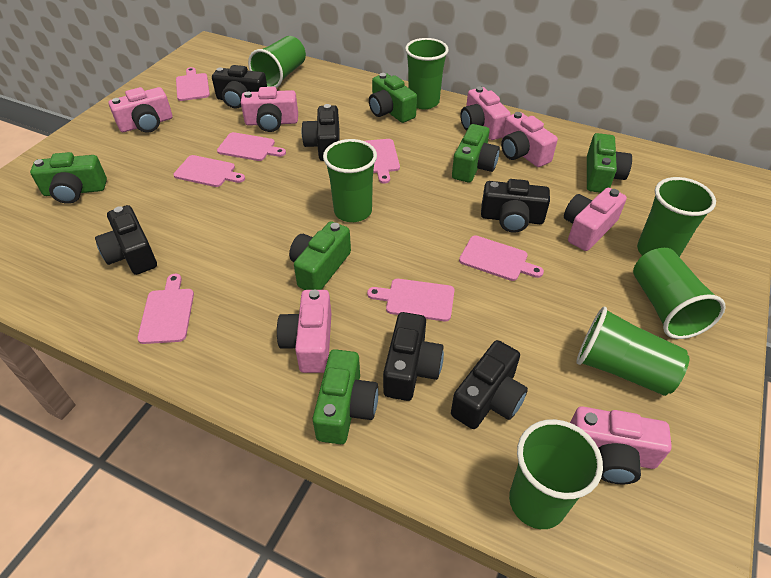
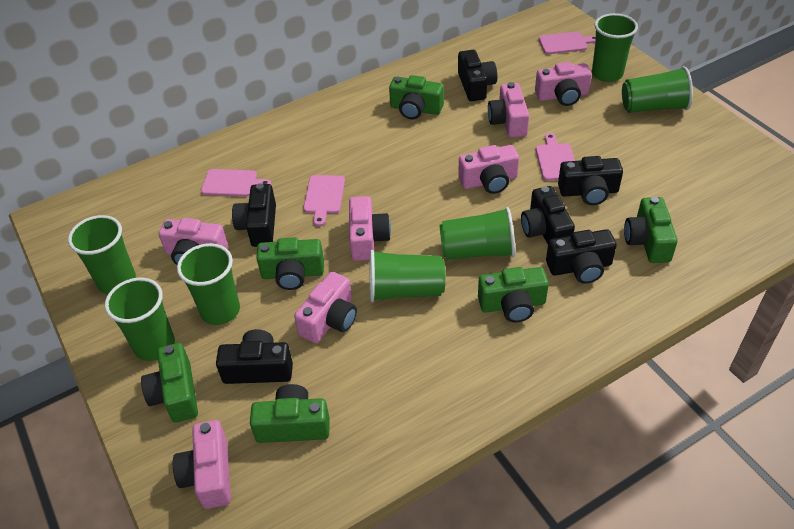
pink cutting board: 7 -> 4

